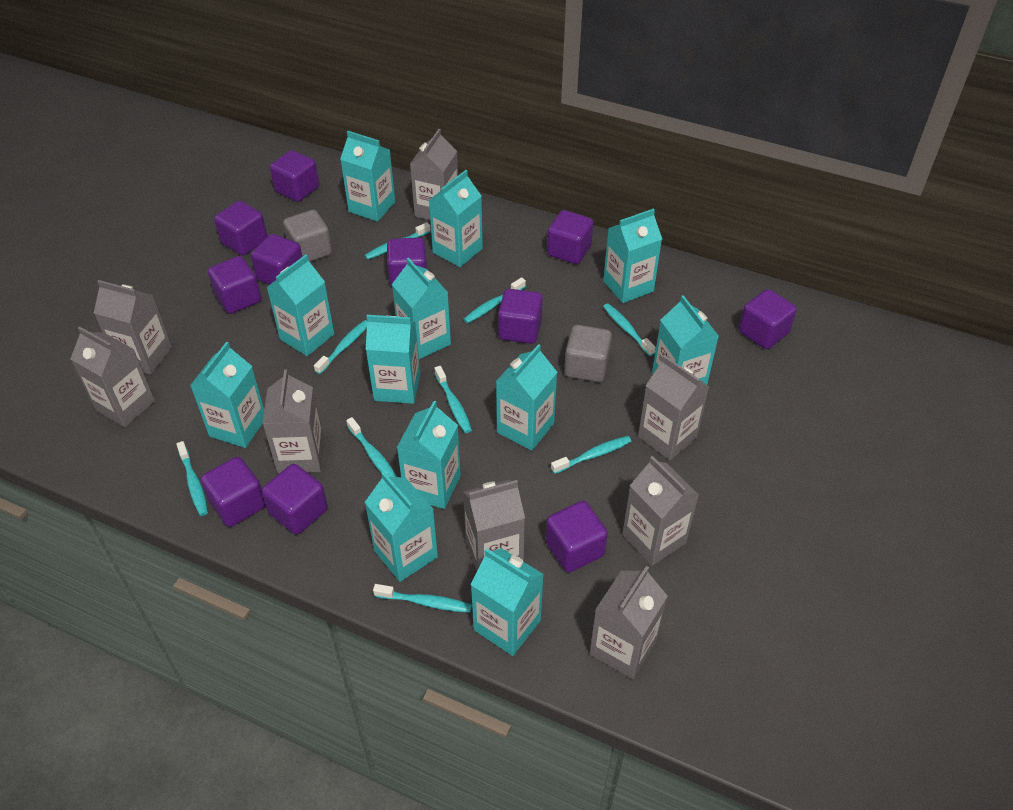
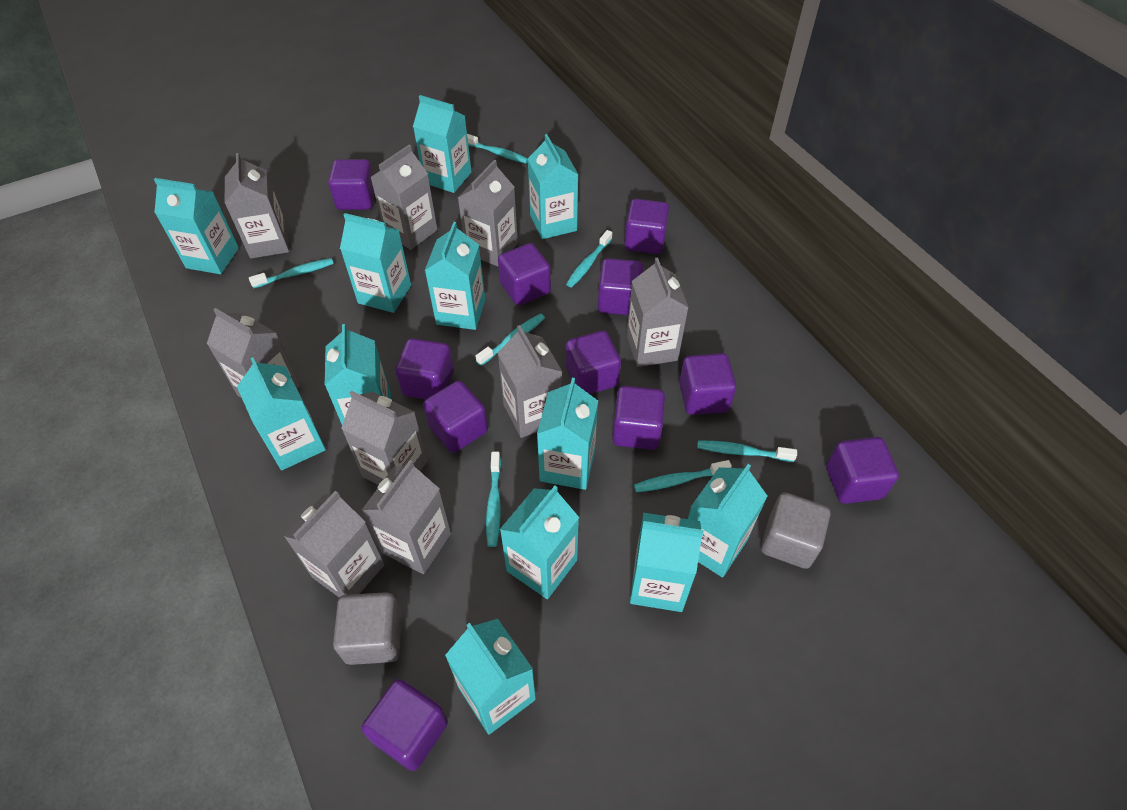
grey carton: 8 -> 9
turquoise toothbrush: 9 -> 7

